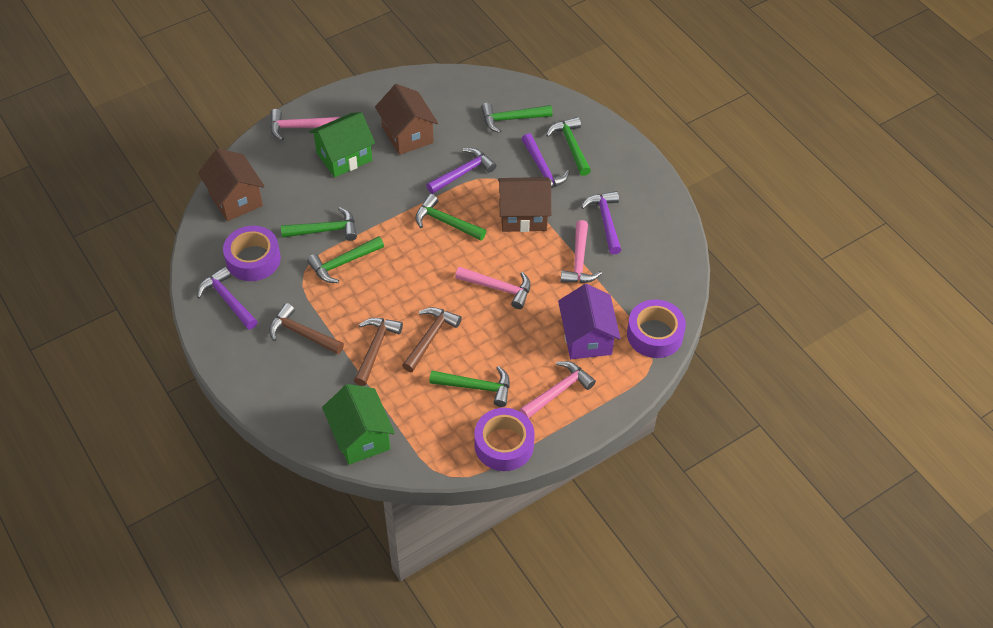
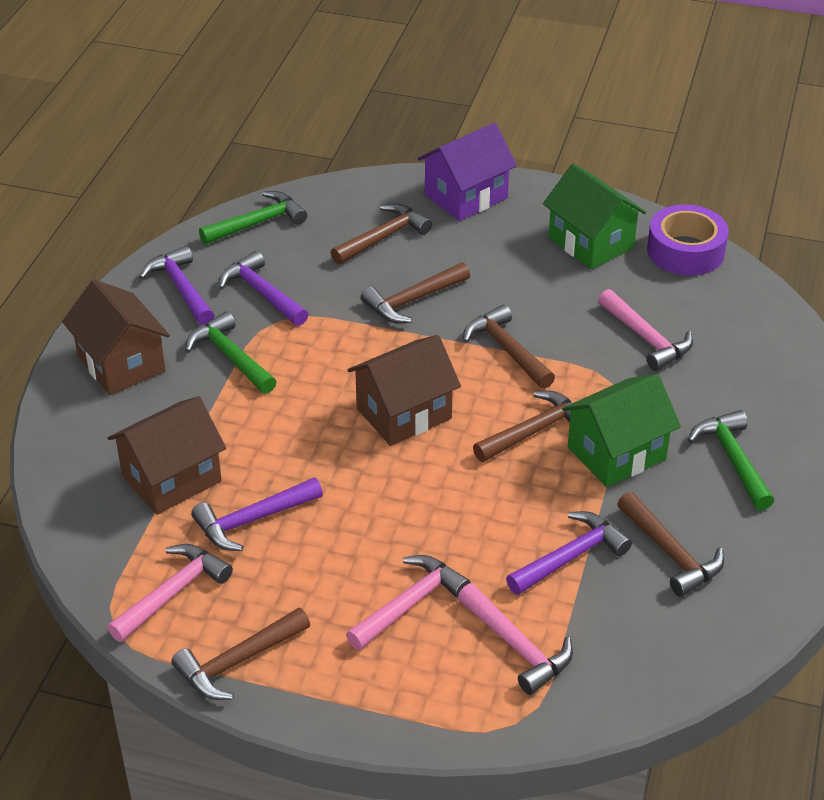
brown hammer: 3 -> 6
green hammer: 6 -> 3
purple tape: 3 -> 1

